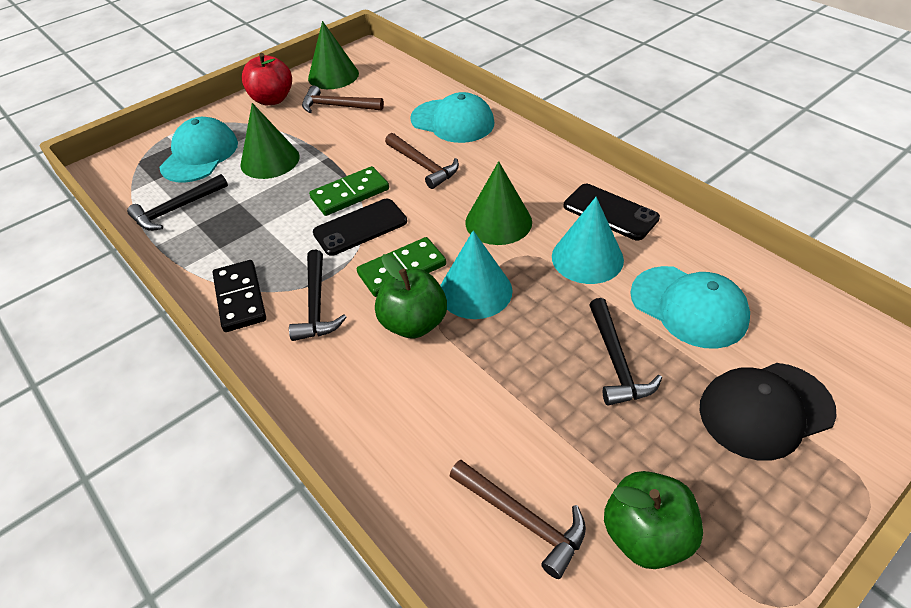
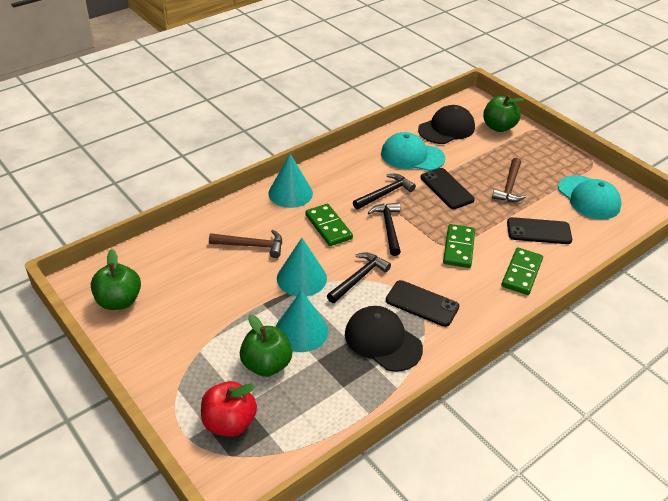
black cap: 1 -> 2
black domino: 1 -> 0
black phone: 2 -> 3
brown hammer: 3 -> 2
green apple: 2 -> 3
green cone: 3 -> 0
green domino: 2 -> 3
turquoise cap: 3 -> 2
turquoise cone: 2 -> 3

